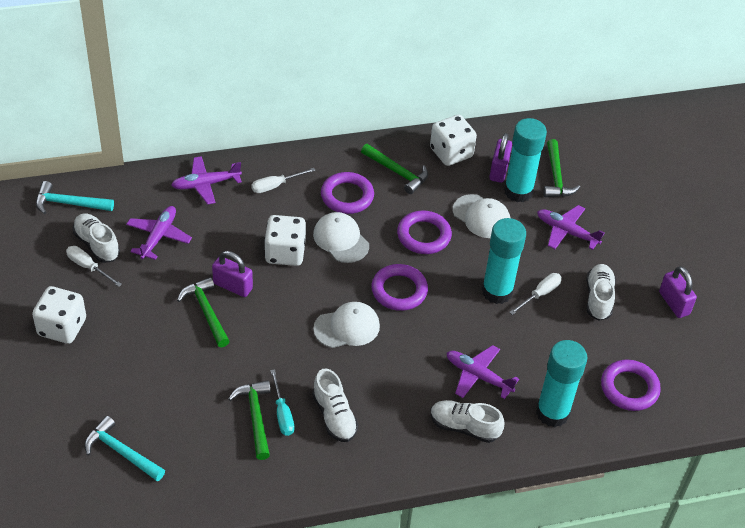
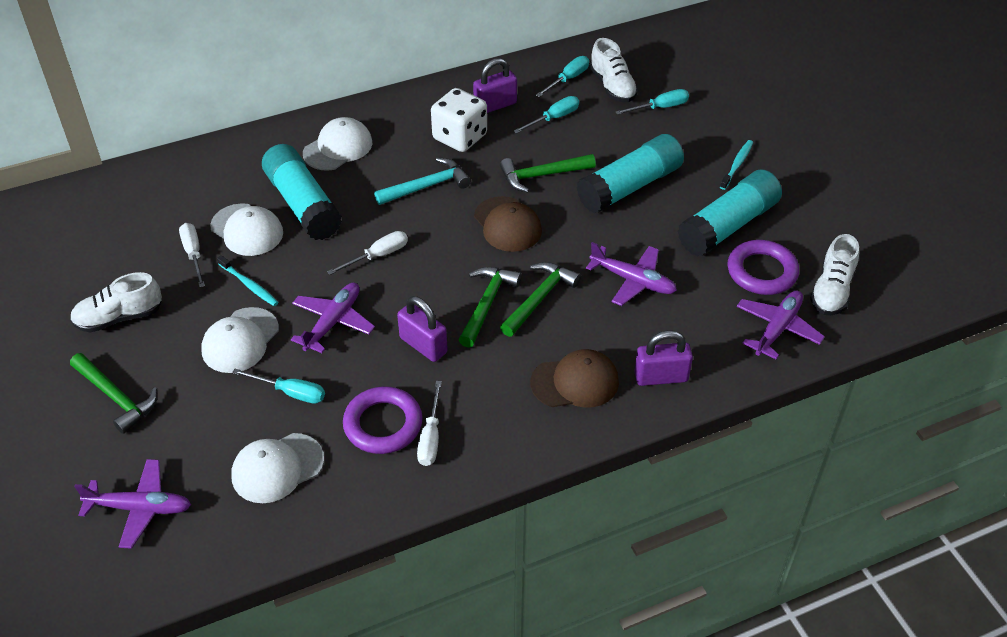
brown cap: 0 -> 2
purple ring: 4 -> 2
turquoise hammer: 2 -> 1
turquoise screwdriver: 1 -> 4
turquoise toothbrush: 0 -> 2
white cap: 3 -> 4
white dice: 3 -> 1
white shoe: 4 -> 3

